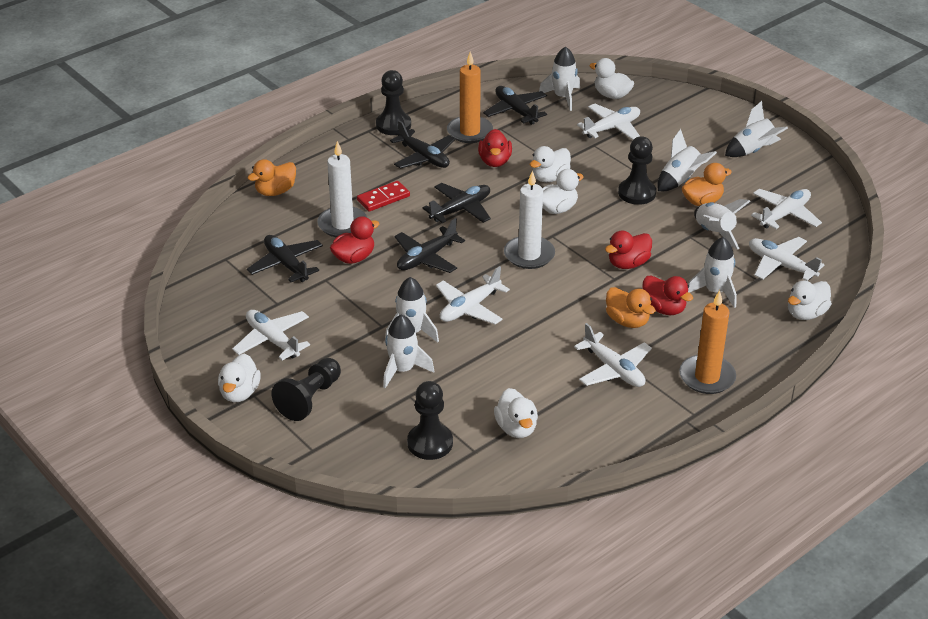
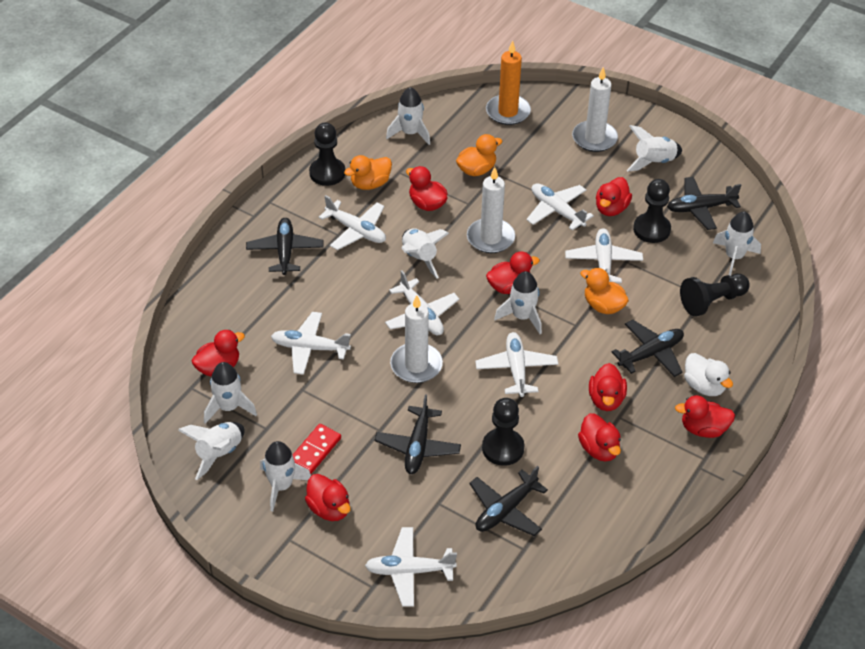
orange candle: 2 -> 1
red duck: 4 -> 8
white candle: 2 -> 3
white duck: 6 -> 1
white plane: 6 -> 7
white rocket: 7 -> 8

